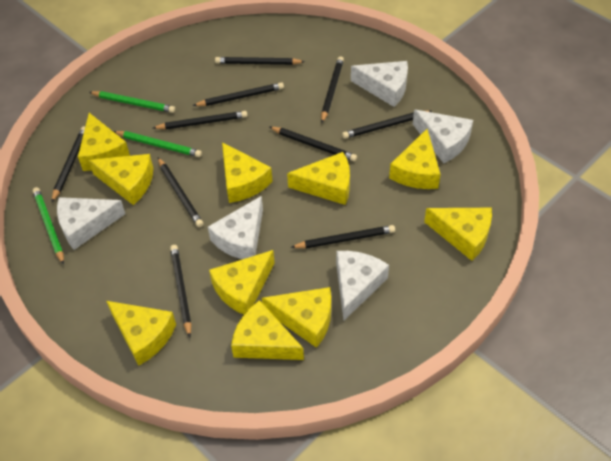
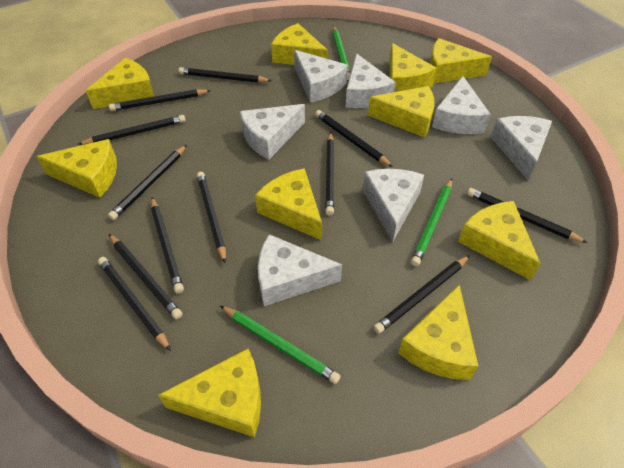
black pencil: 10 -> 12
white cheese: 5 -> 7

